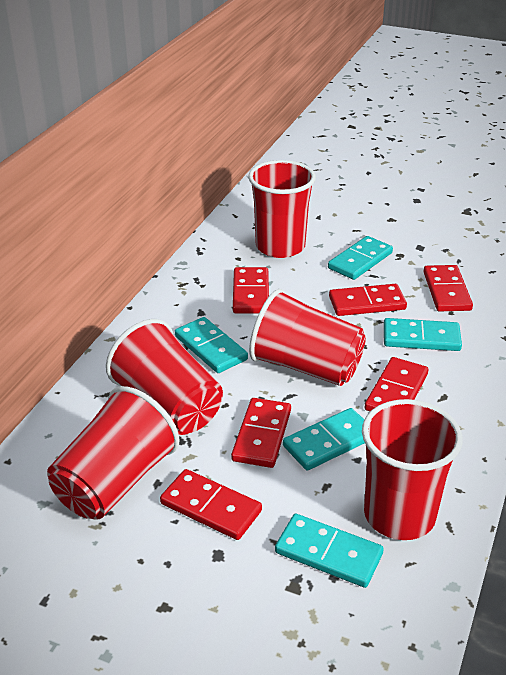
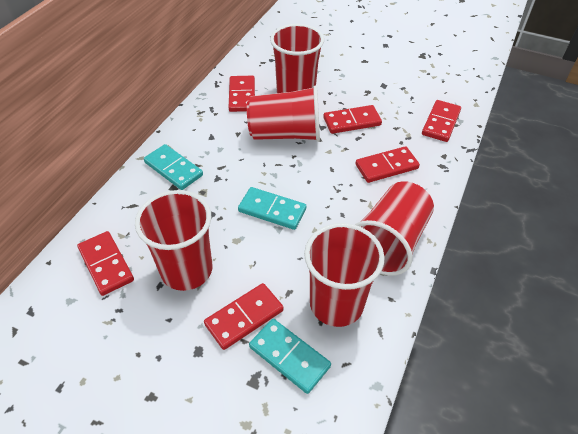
turquoise domino: 5 -> 3

